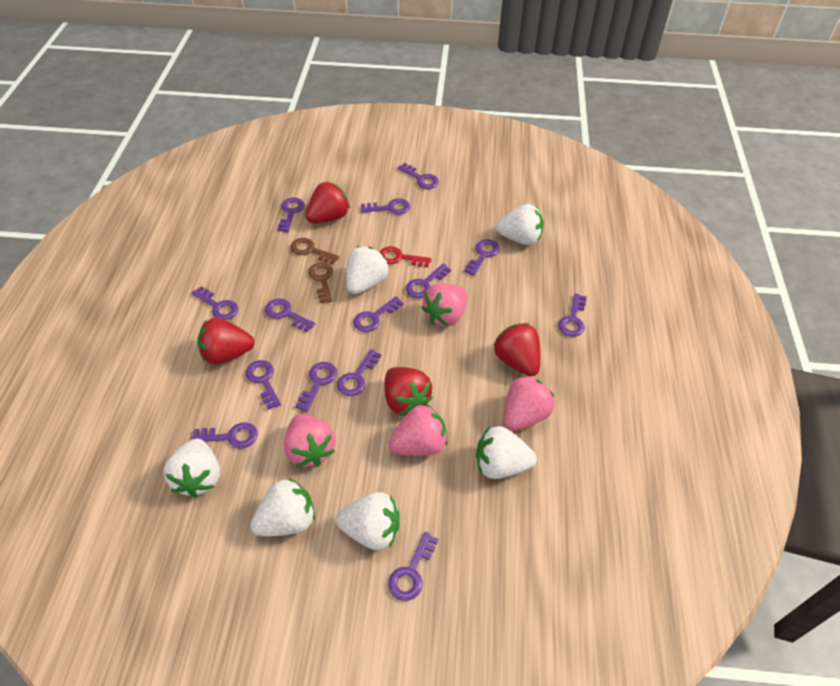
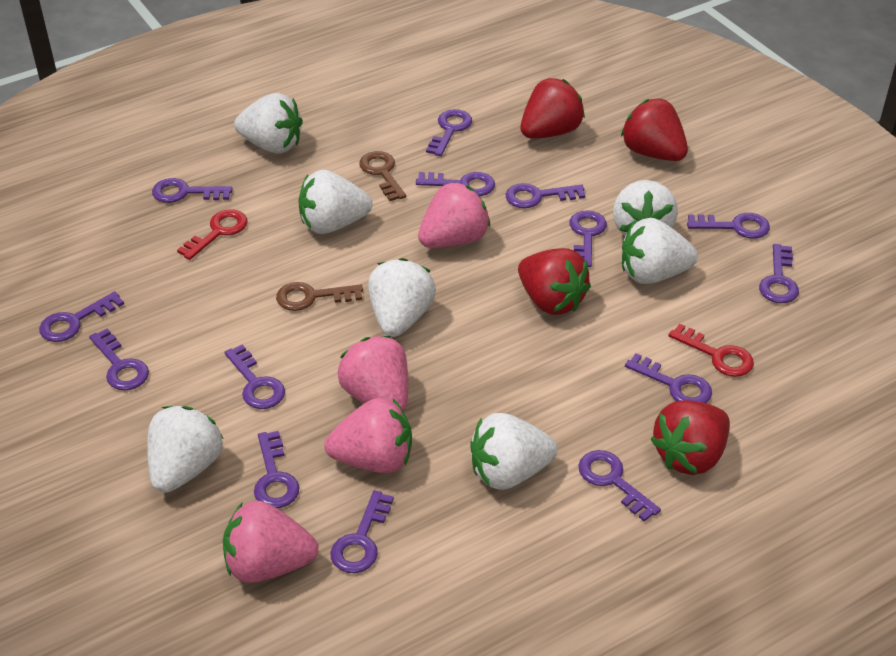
red key: 1 -> 2
white strawberry: 6 -> 7

